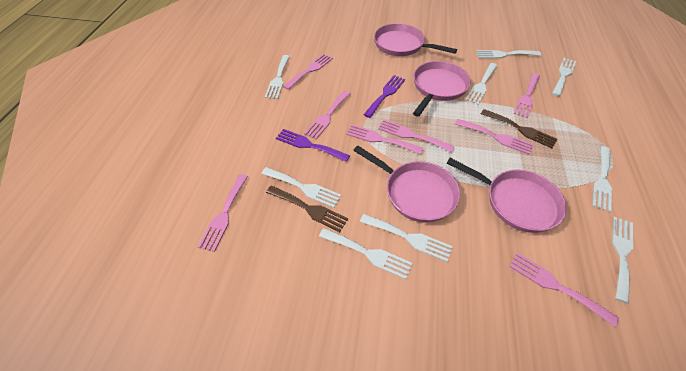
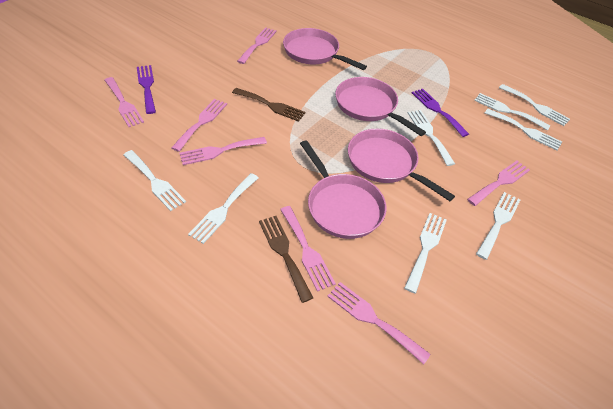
pink fork: 8 -> 7
white fork: 9 -> 8

